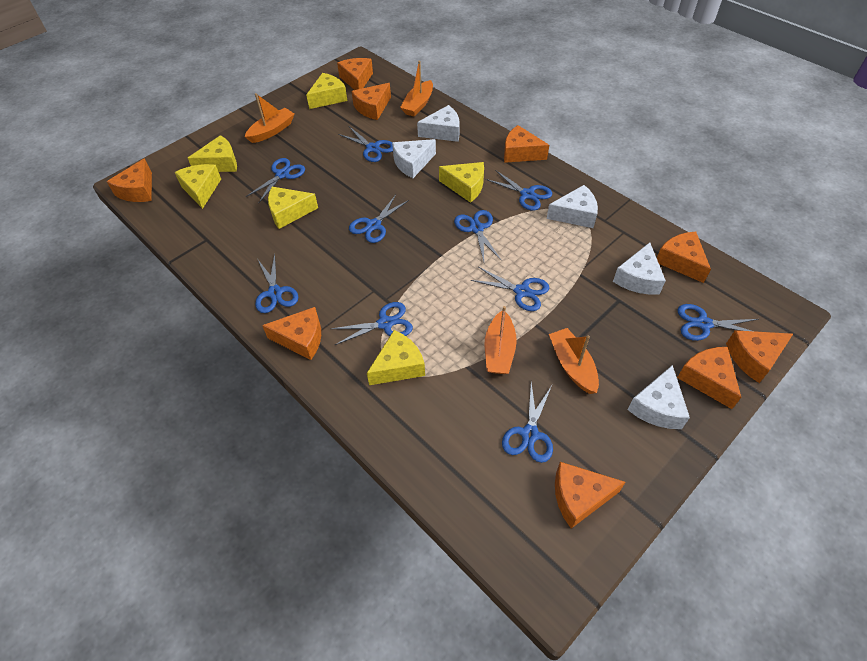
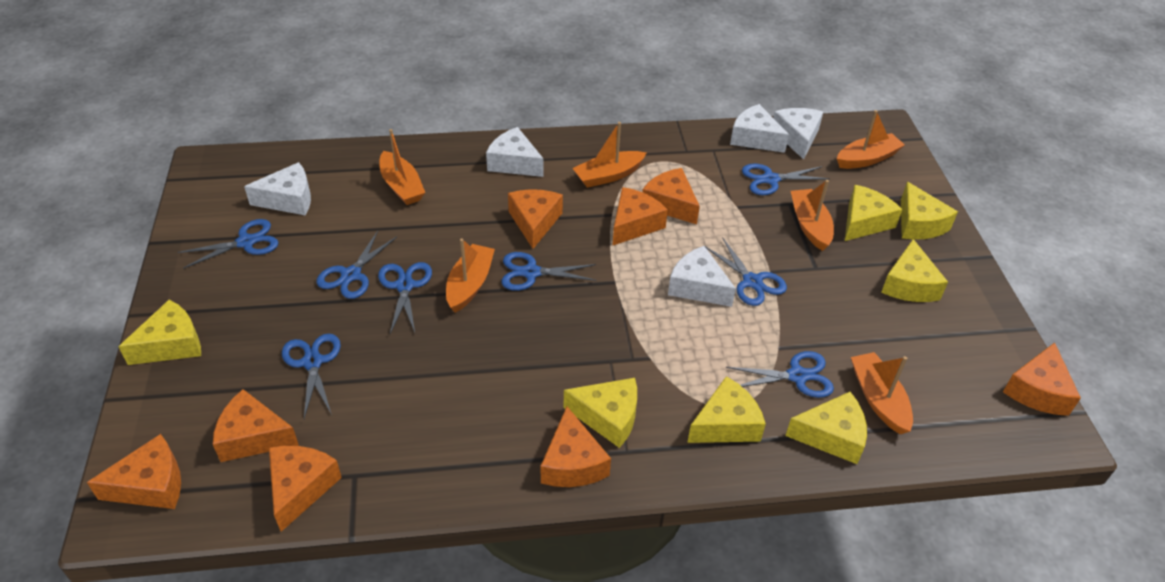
blue scissors: 10 -> 8
orange boat: 4 -> 6
orange cheese: 9 -> 8
yellow cheese: 6 -> 7

